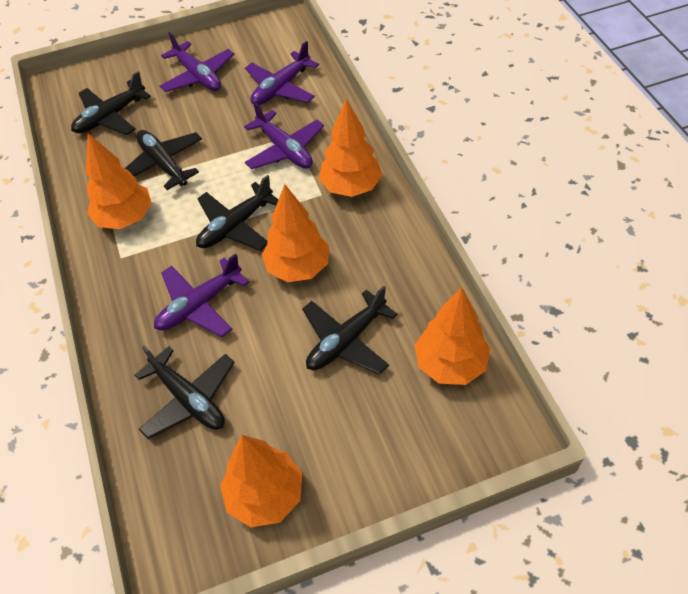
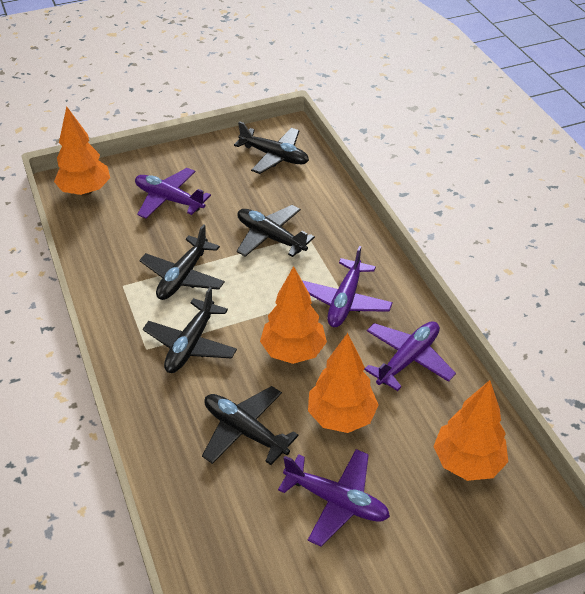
orange tree: 5 -> 4

